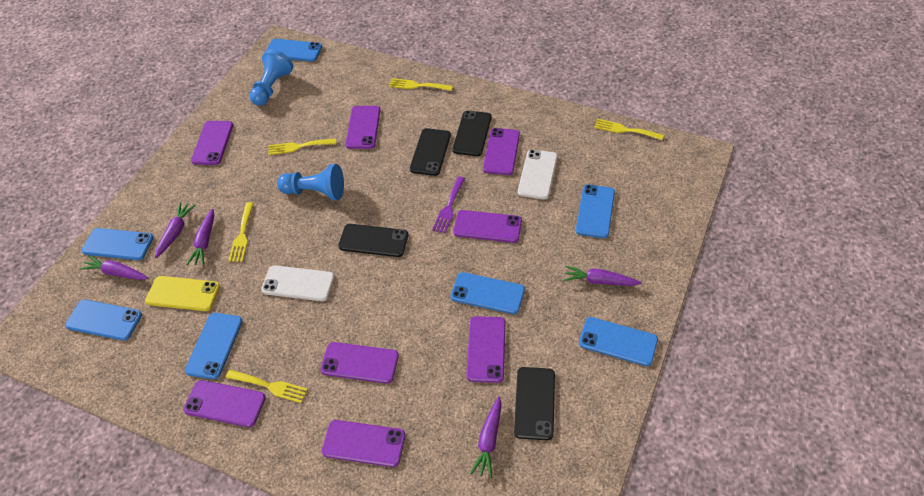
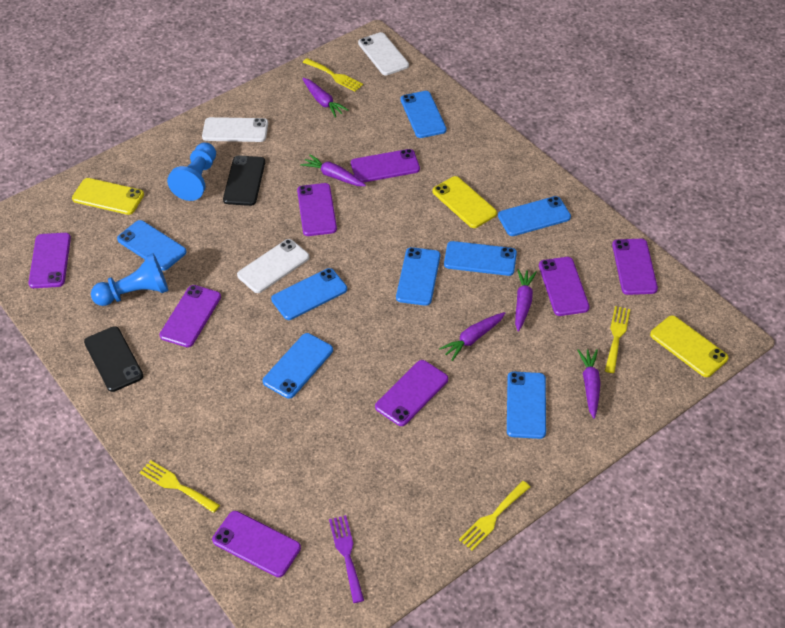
black phone: 4 -> 2
blue phone: 7 -> 8
white phone: 2 -> 3
yellow fork: 5 -> 4
yellow phone: 1 -> 3

